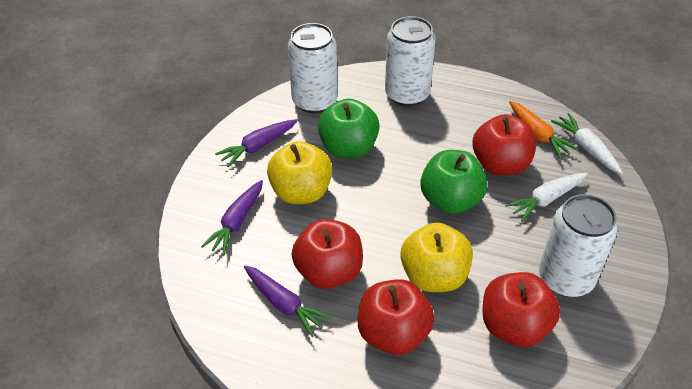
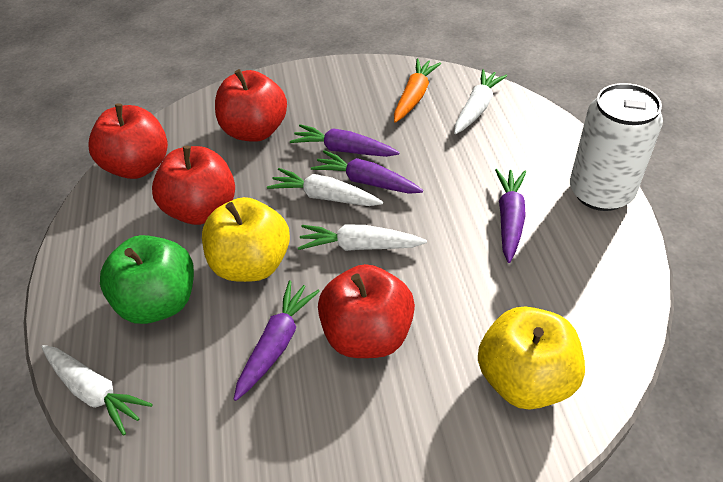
green apple: 2 -> 1
purple carrot: 3 -> 4
white can: 3 -> 1
white carrot: 2 -> 4

